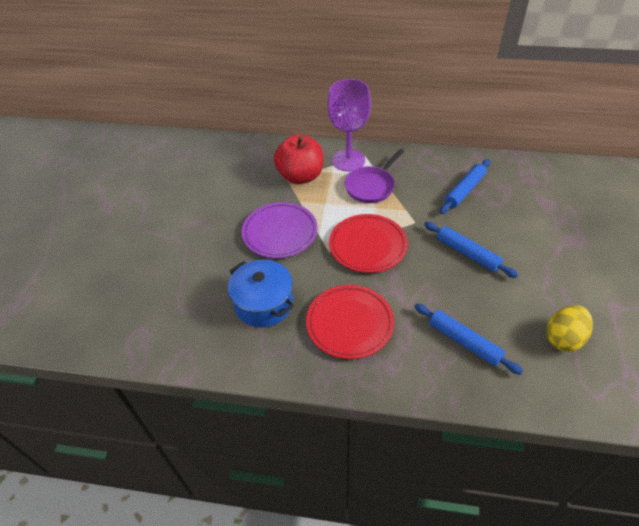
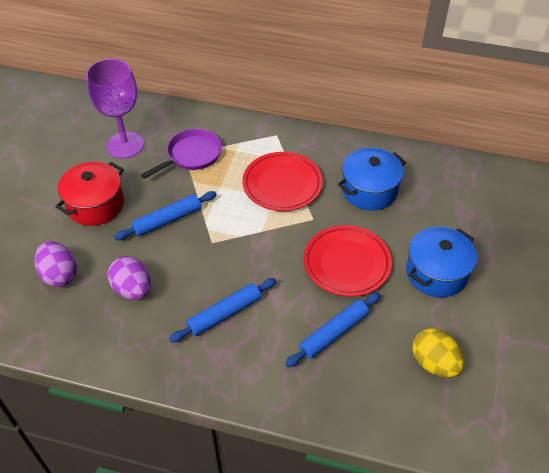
blue pot: 1 -> 2
purple egg: 0 -> 2
purple plate: 1 -> 0
red apple: 1 -> 0
red pot: 0 -> 1

